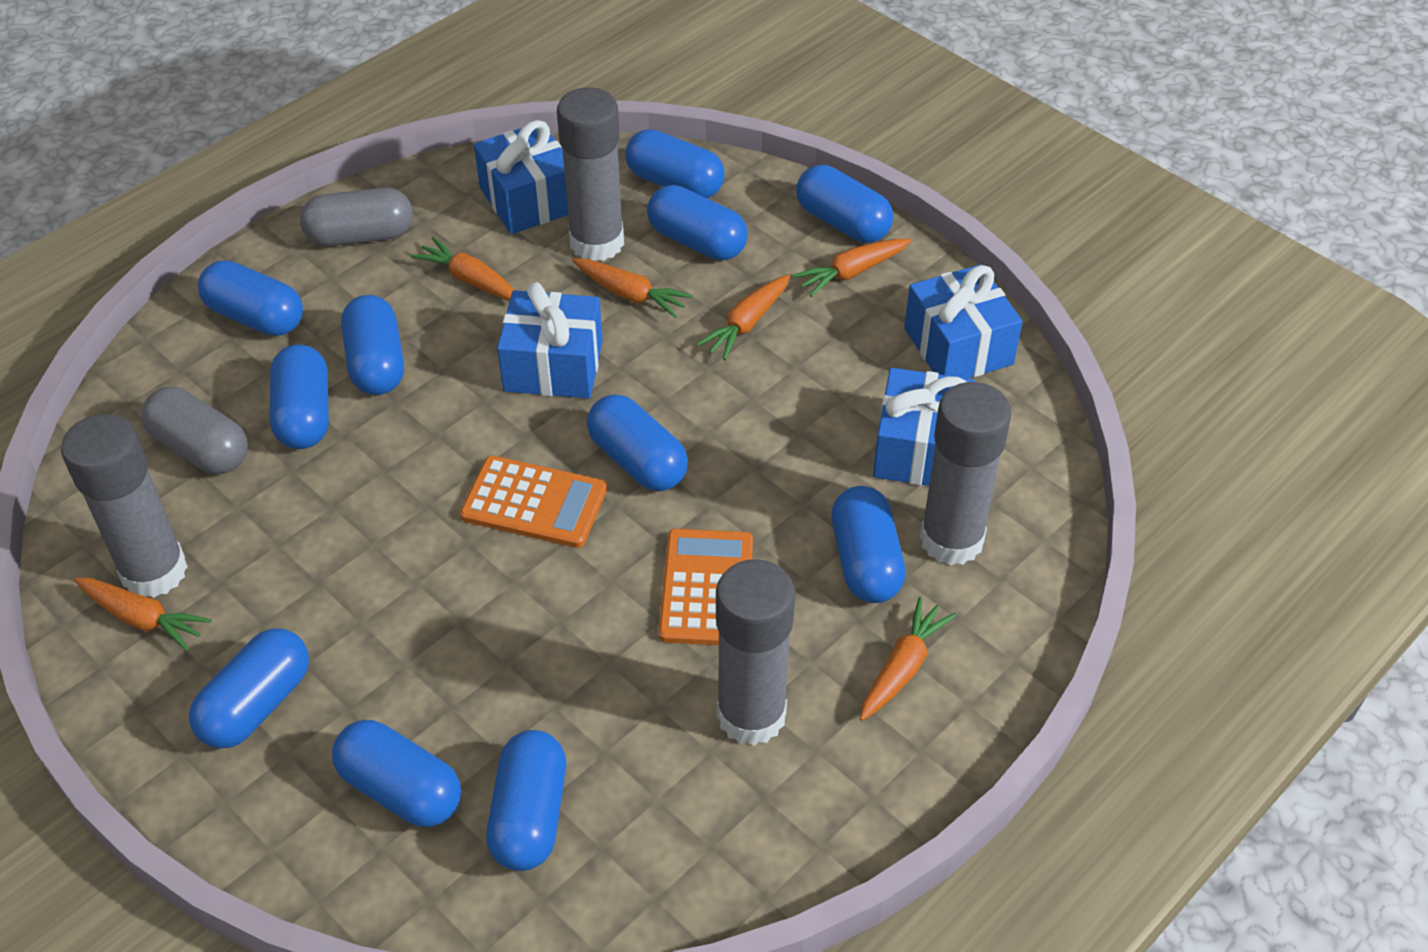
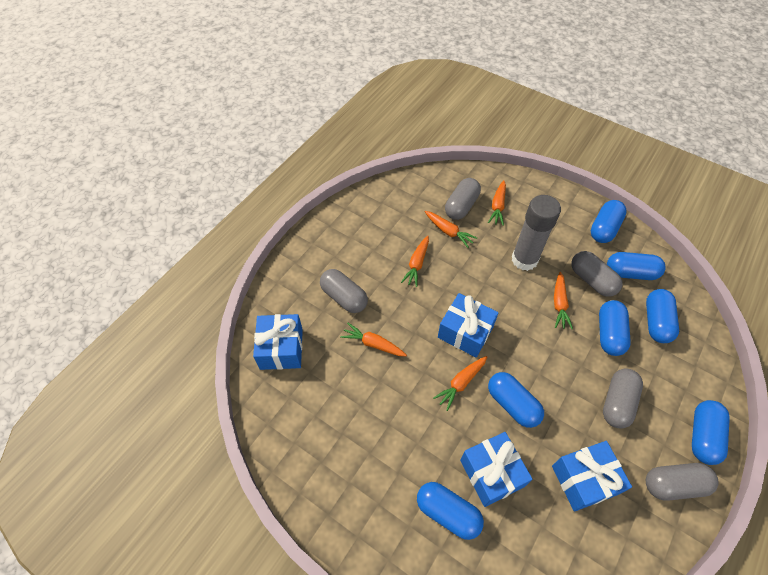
blue capsule: 11 -> 7
grey capsule: 2 -> 5
grey glue stick: 4 -> 1
orange calculator: 2 -> 0

